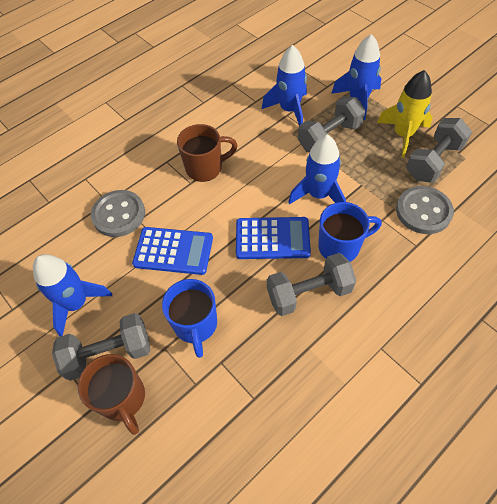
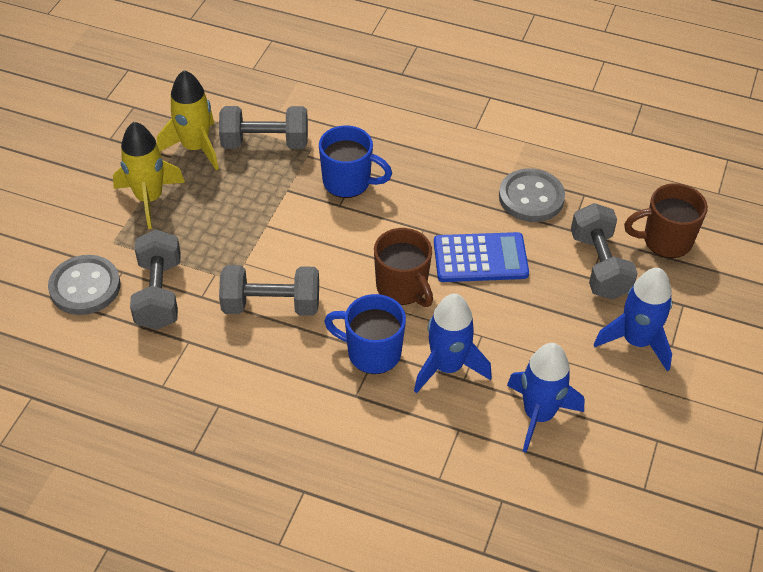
blue calculator: 2 -> 1
blue rocket: 4 -> 3
yellow rocket: 1 -> 2

